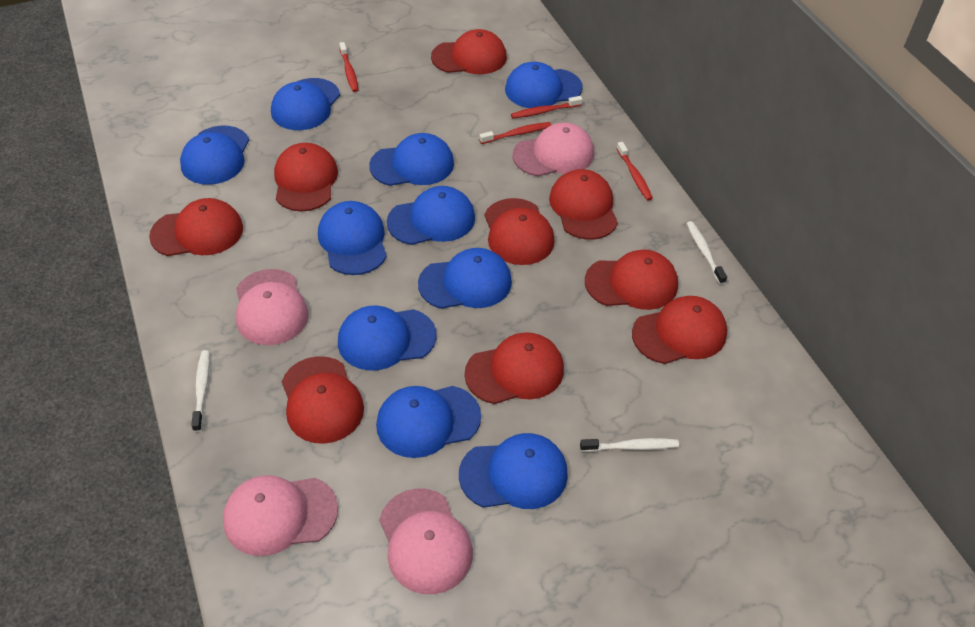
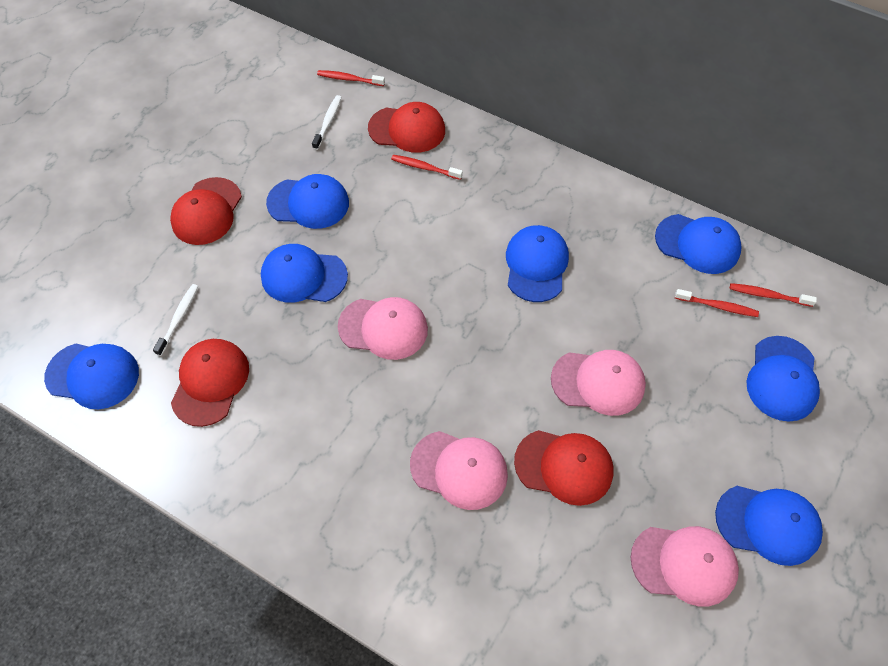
blue cap: 10 -> 7
red cap: 9 -> 4
white toothbrush: 3 -> 2

